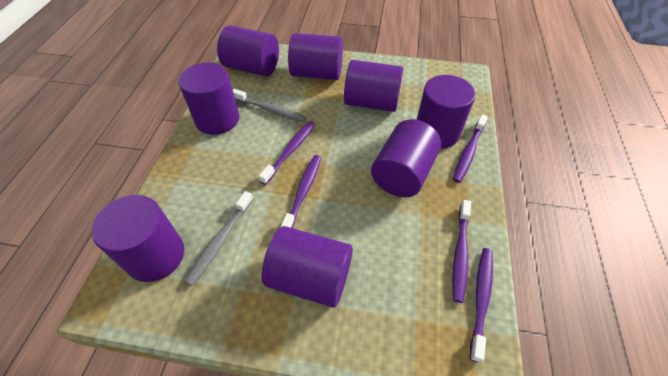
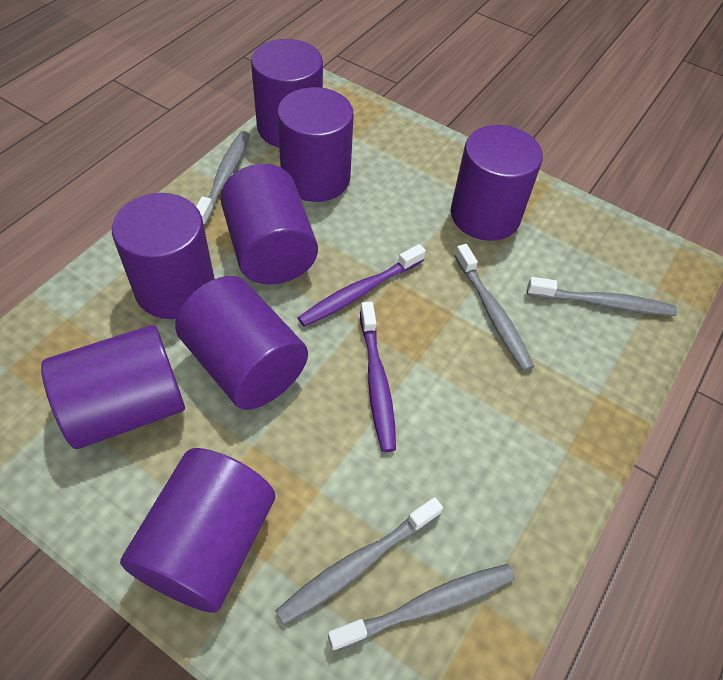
grey toothbrush: 2 -> 5
purple toothbrush: 5 -> 2

